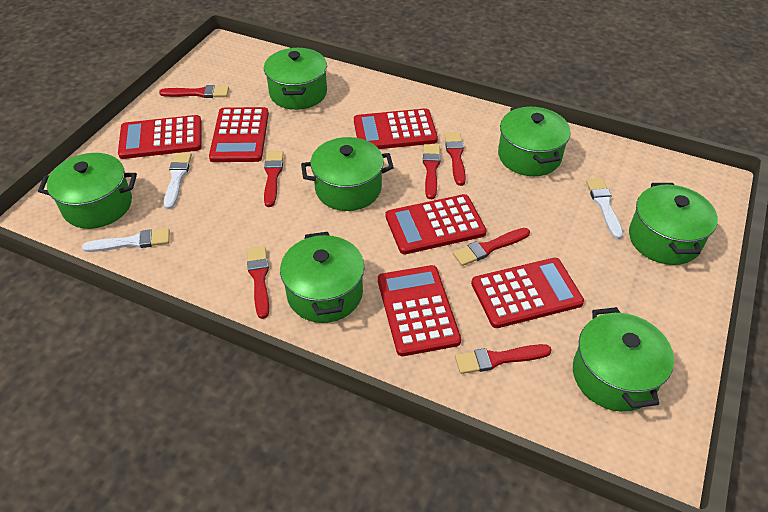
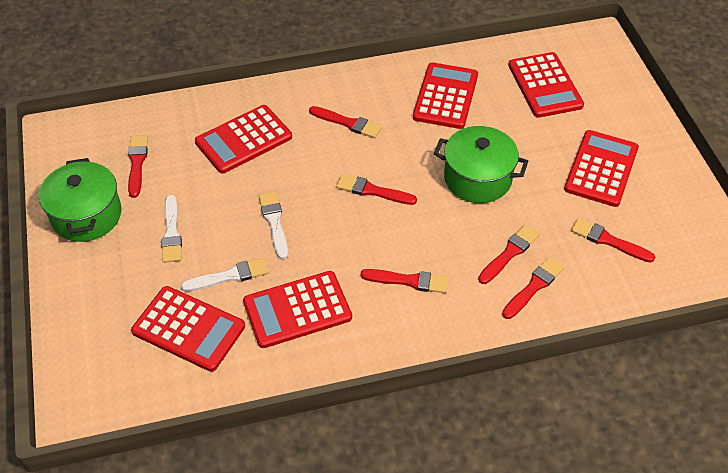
green pot: 7 -> 2

